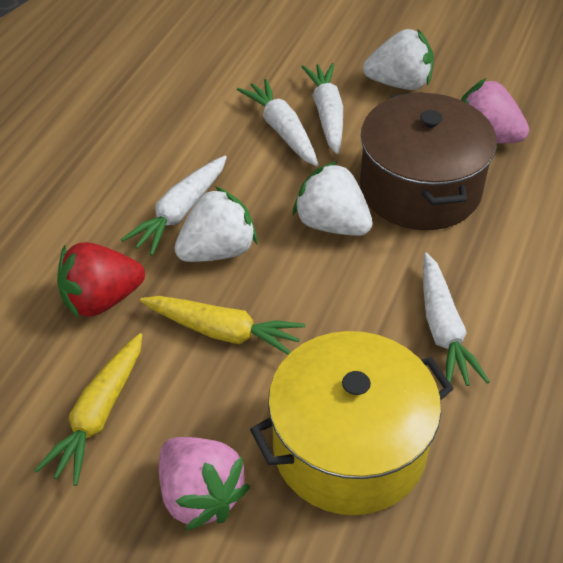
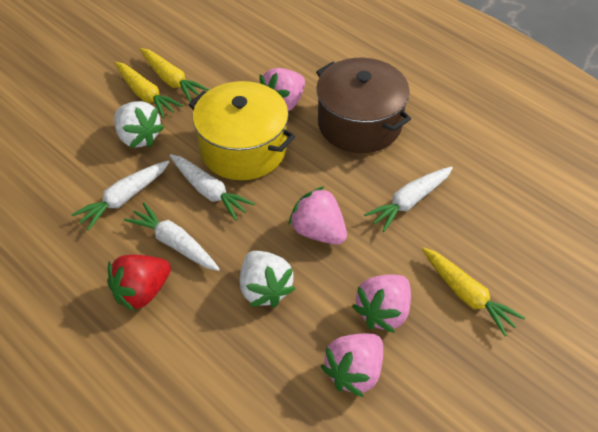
pink strawberry: 2 -> 4
white strawberry: 3 -> 2
yellow carrot: 2 -> 3

